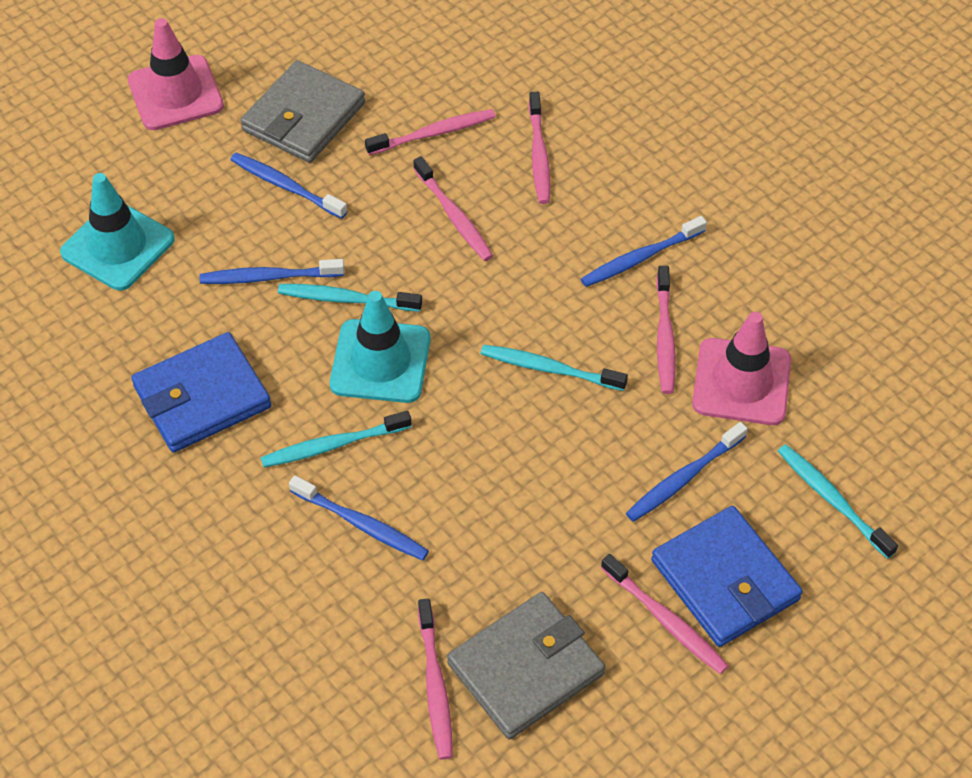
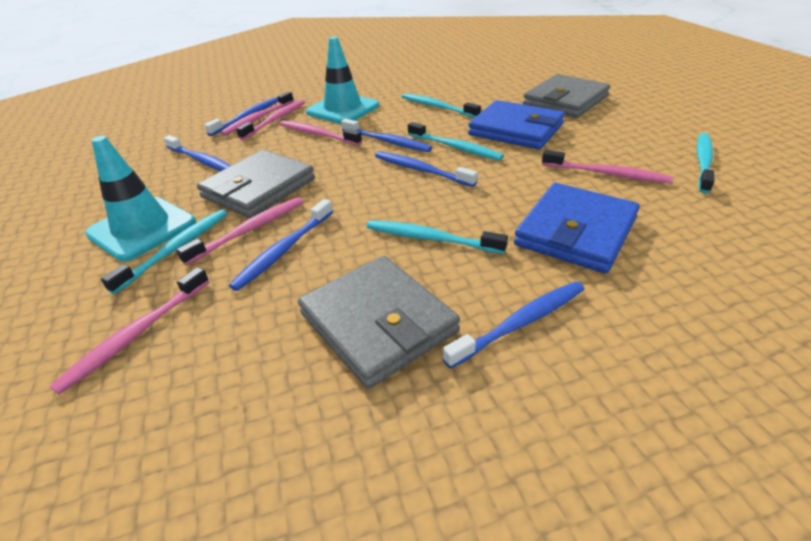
blue toothbrush: 5 -> 6
grey wallet: 2 -> 3
pink traffic cone: 2 -> 0
turquoise toothbrush: 4 -> 5

